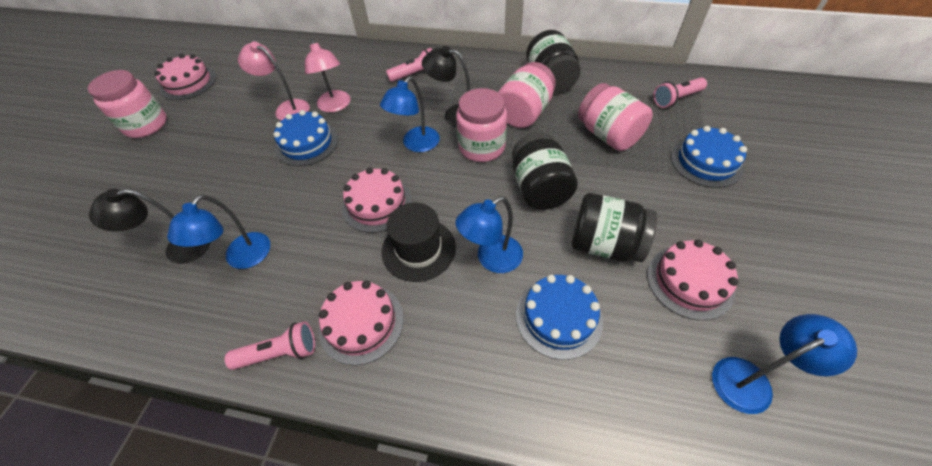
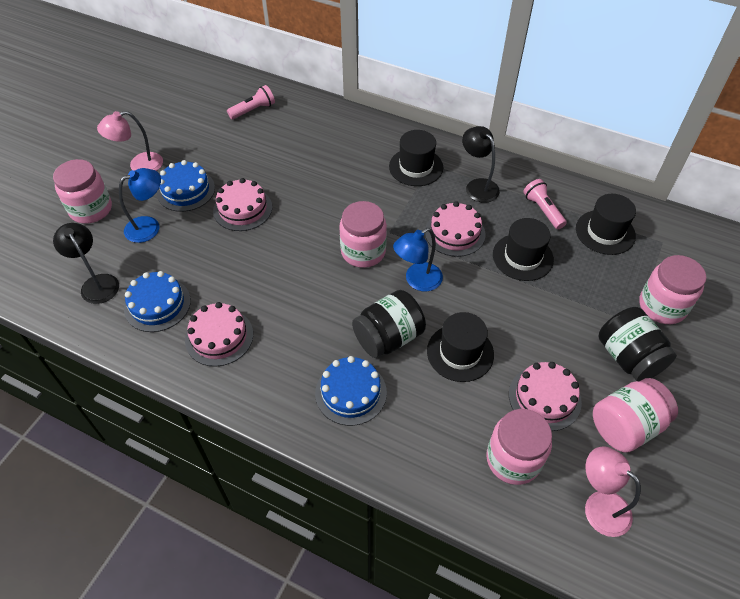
black hat: 1 -> 4
black jar: 3 -> 2
blue lamp: 4 -> 2
pink flashlight: 3 -> 2
pink jar: 4 -> 5

